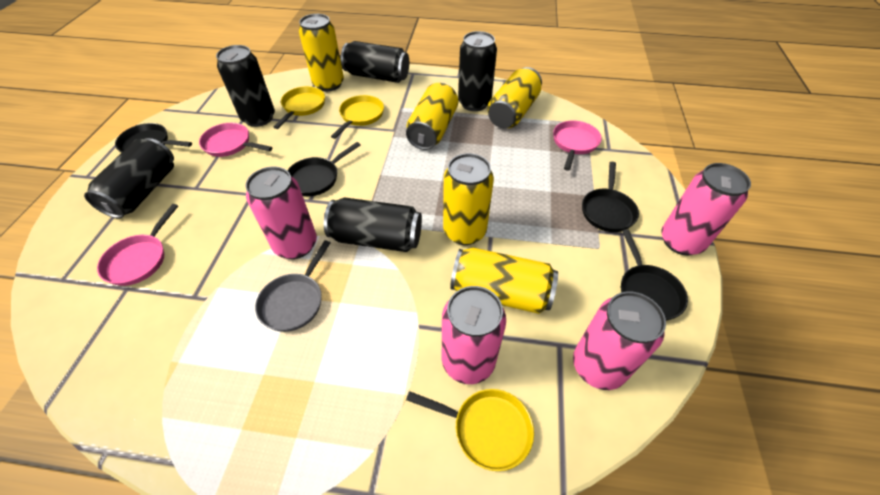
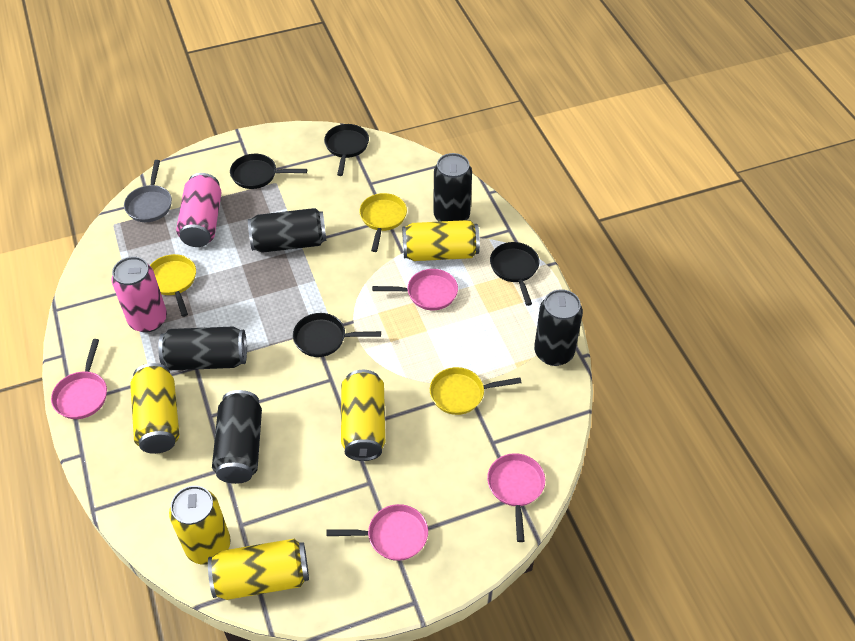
pink can: 4 -> 2
pink pan: 3 -> 4

